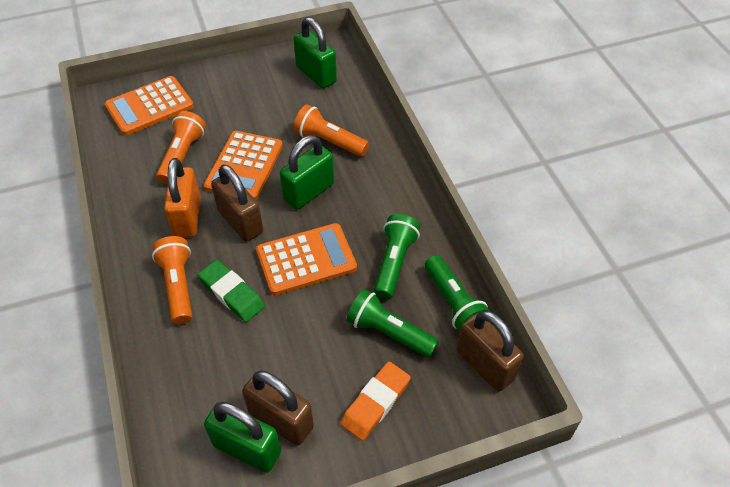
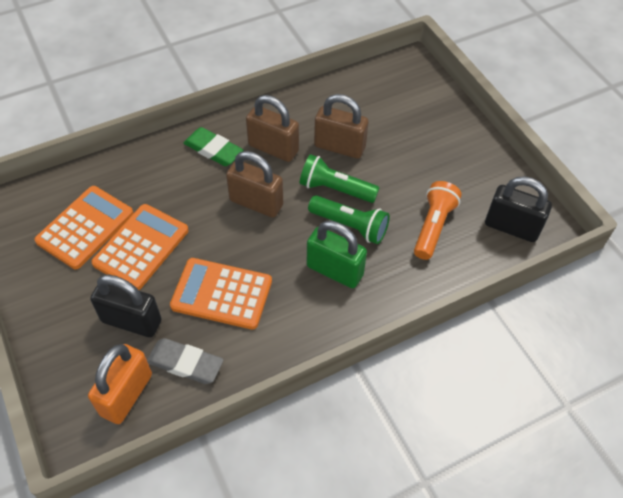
black padlock: 0 -> 2
green flashlight: 3 -> 2
green padlock: 3 -> 1
grey eraser: 0 -> 1
orange eraser: 1 -> 0
orange flashlight: 3 -> 1

